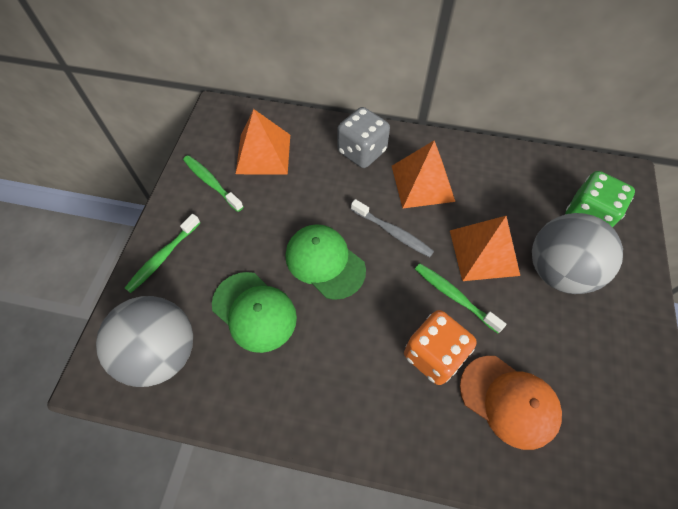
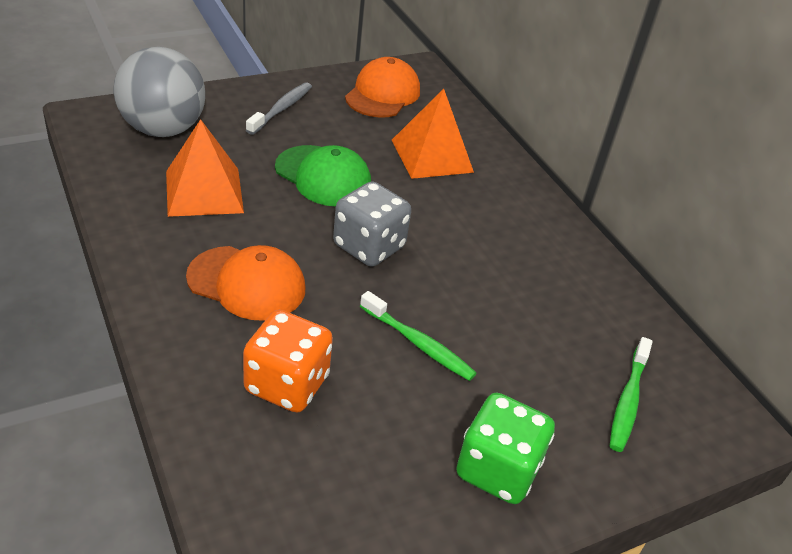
green cap: 2 -> 1
green toothbrush: 3 -> 2
grey ball: 2 -> 1
orange cap: 1 -> 2
orange pyramid: 3 -> 2

